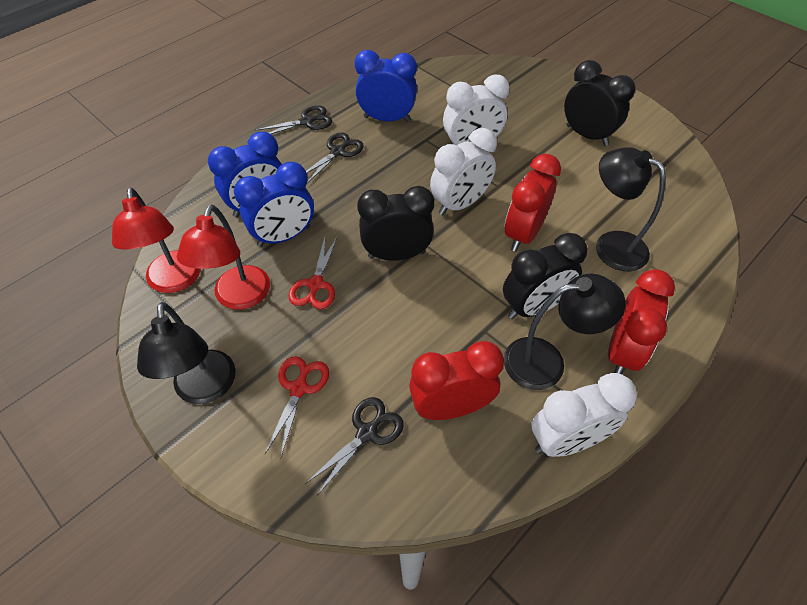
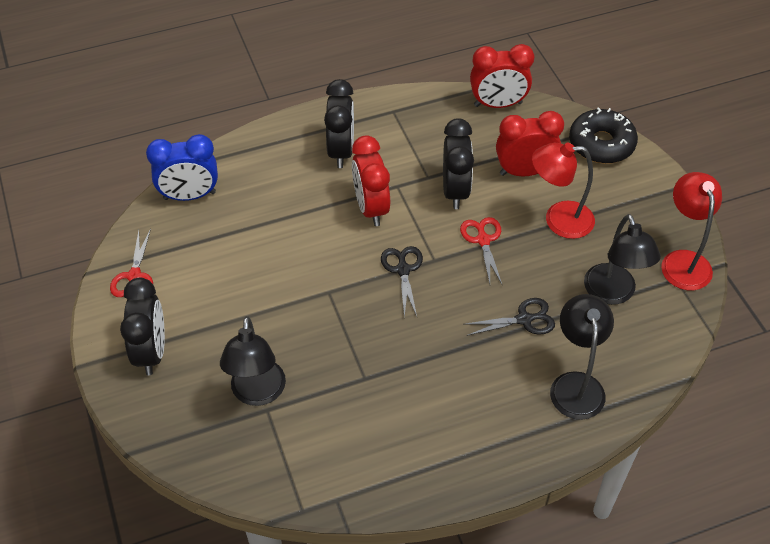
black donut: 0 -> 1
black scissors: 3 -> 2
blue clock: 3 -> 1
white clock: 3 -> 0

